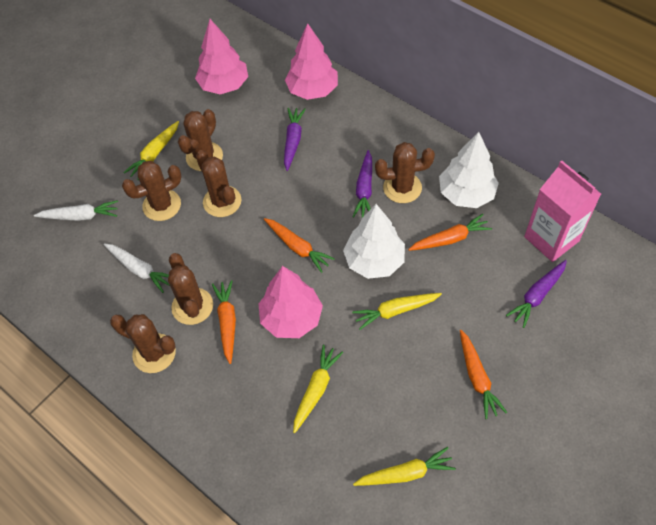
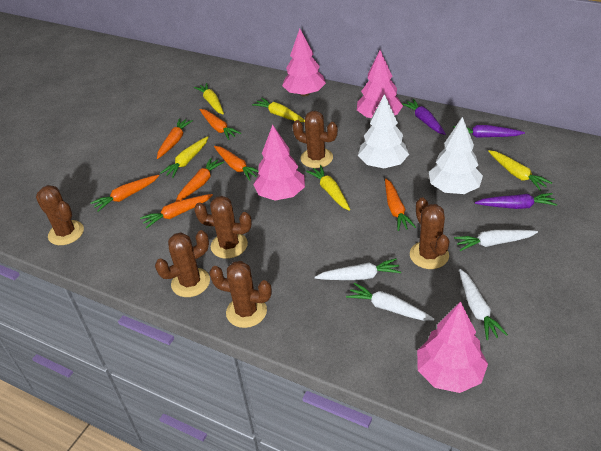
orange carrot: 4 -> 7
pink carton: 1 -> 0
pink tree: 3 -> 4
white carrot: 2 -> 4
yellow carrot: 4 -> 5

